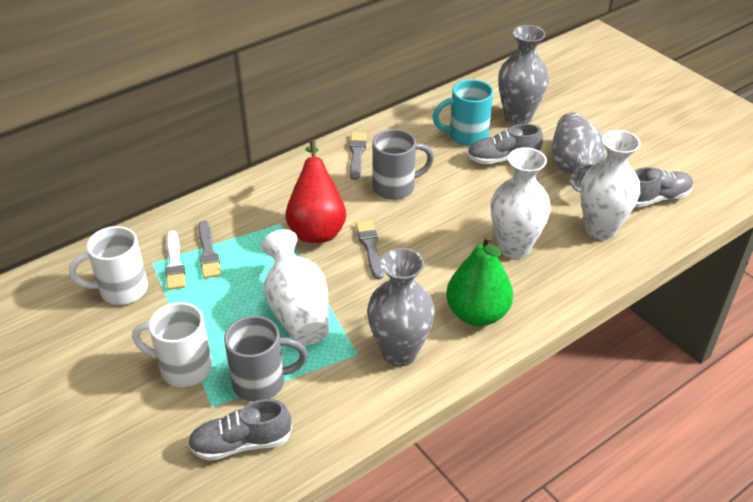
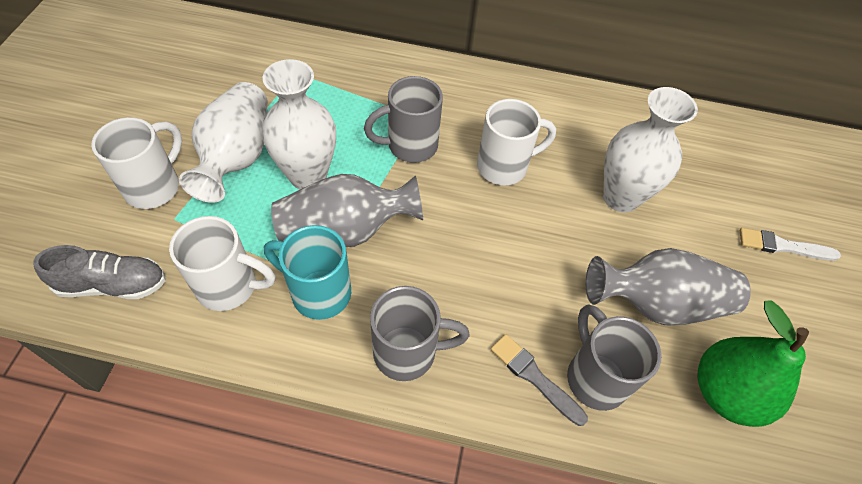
grey brush: 3 -> 1
grey mug: 2 -> 3
grey shoe: 3 -> 1
grey vase: 3 -> 2
red pear: 1 -> 0
white mug: 2 -> 3

